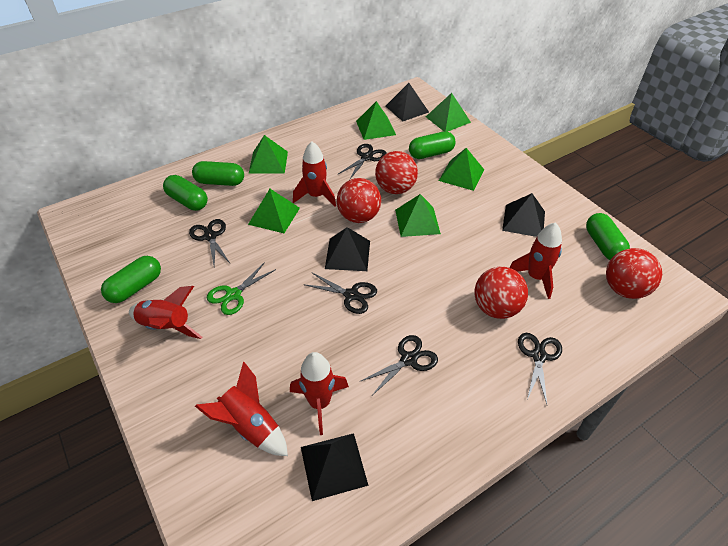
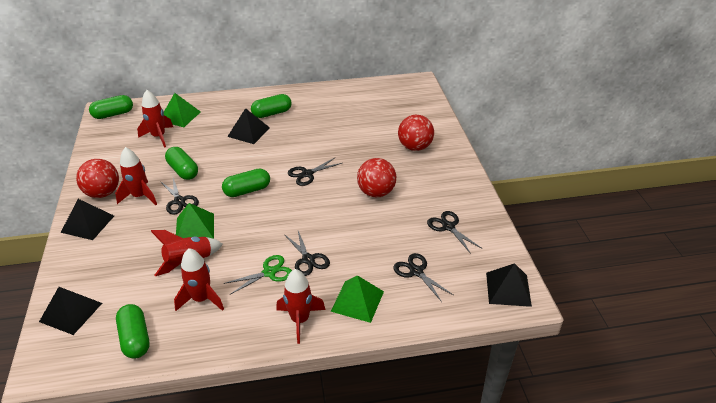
green pyramid: 6 -> 3
red ball: 4 -> 3

